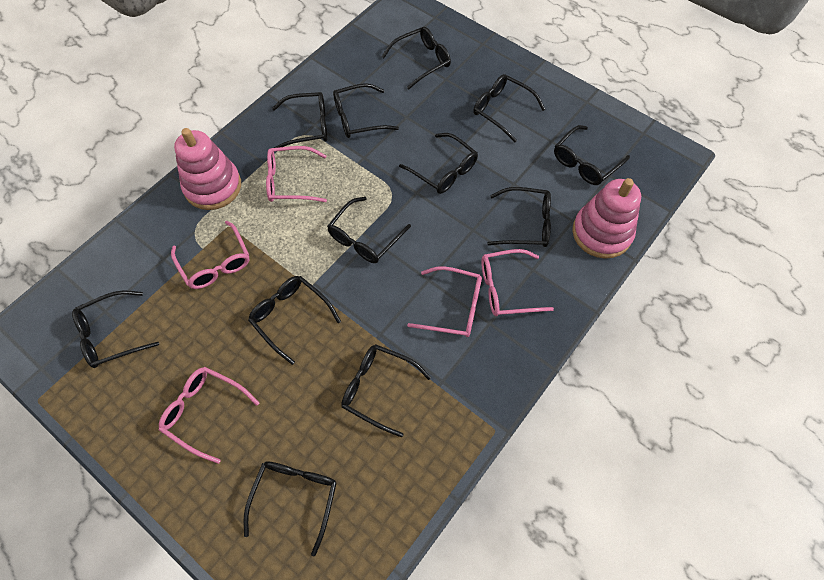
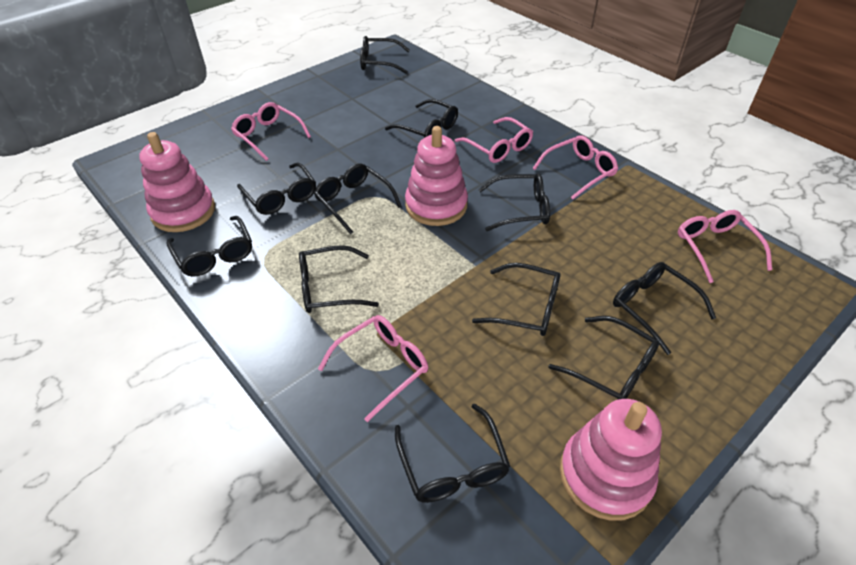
black glasses: 12 -> 11
pink stacking toy: 2 -> 3

